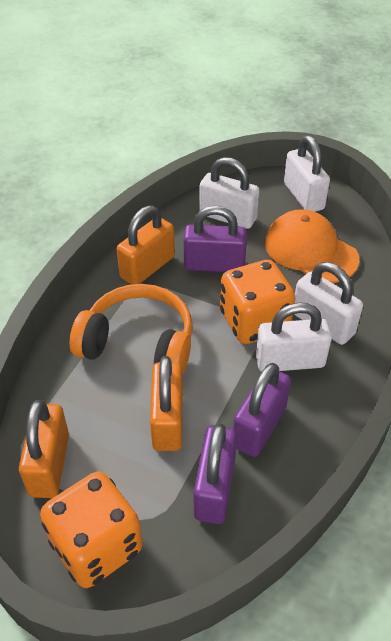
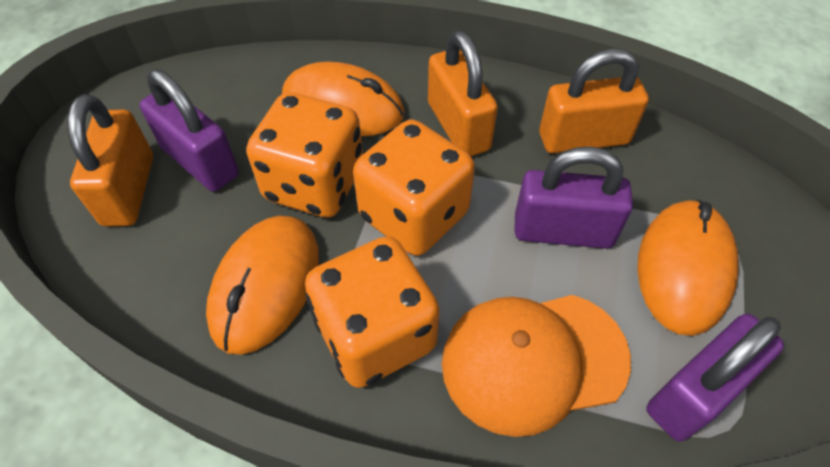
orange dice: 2 -> 3
orange headphones: 1 -> 0
orange mouse: 0 -> 3
white padlock: 4 -> 0

